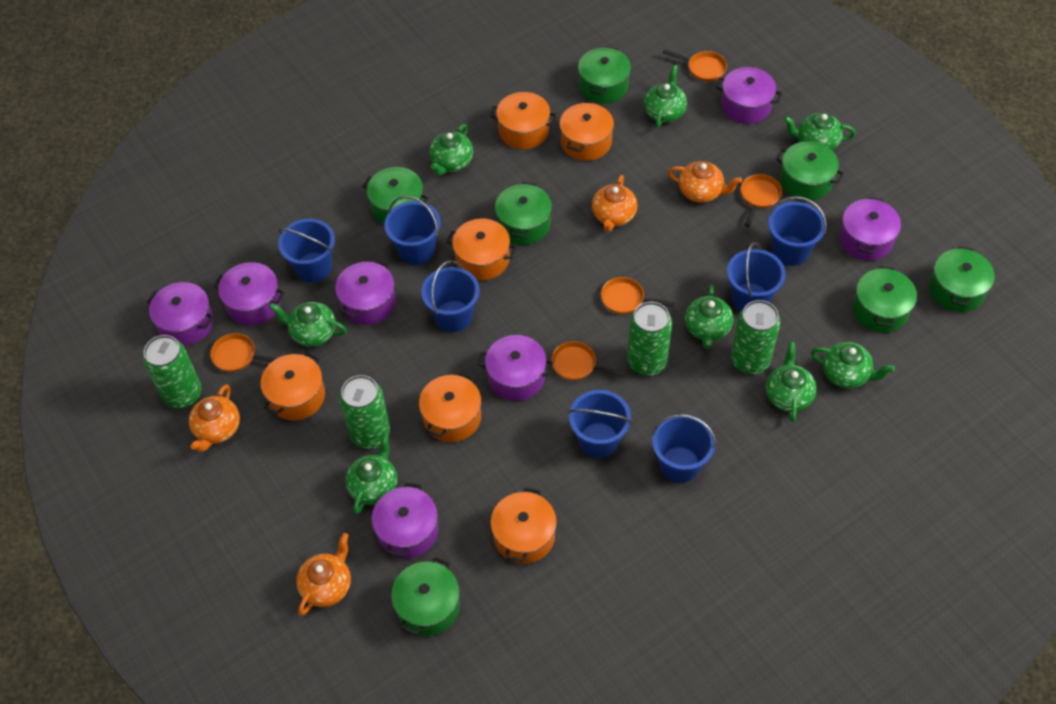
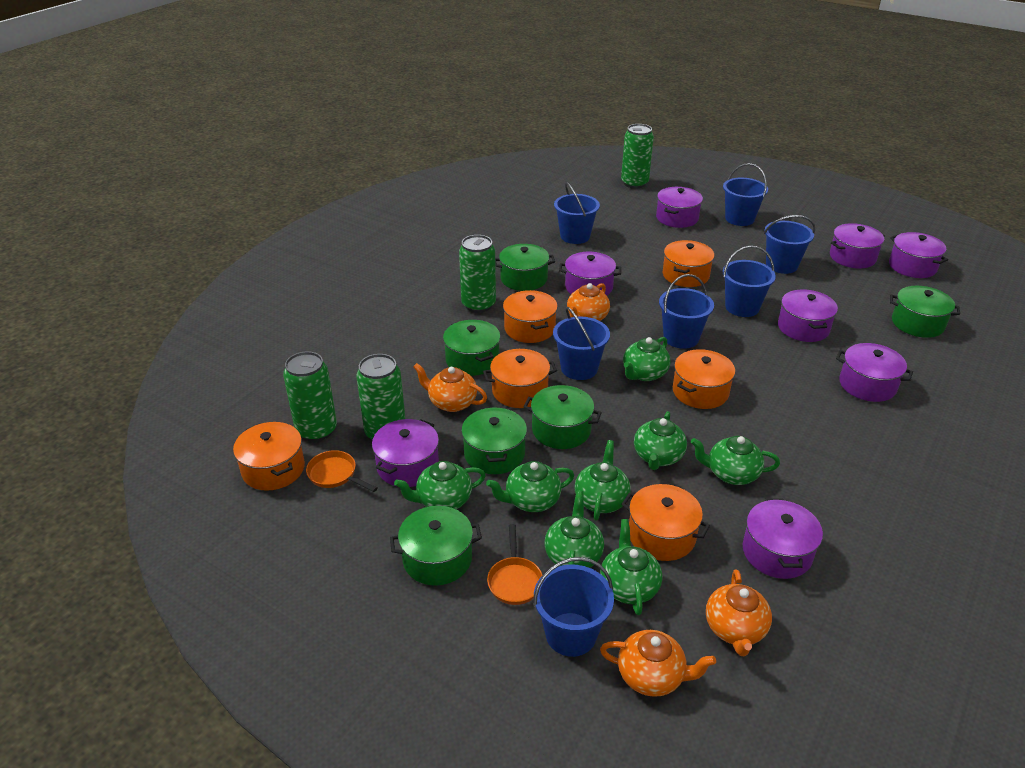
green pot: 7 -> 6
orange pan: 5 -> 2
purple pot: 7 -> 8

